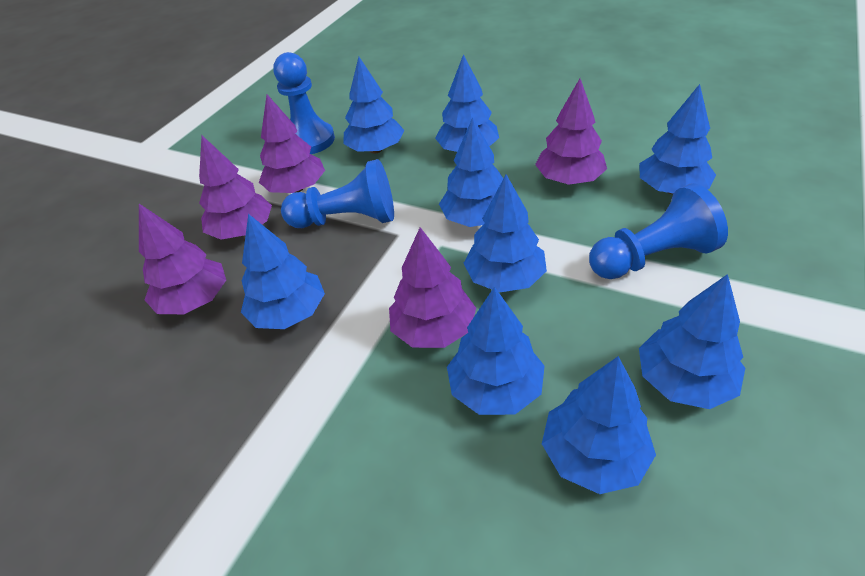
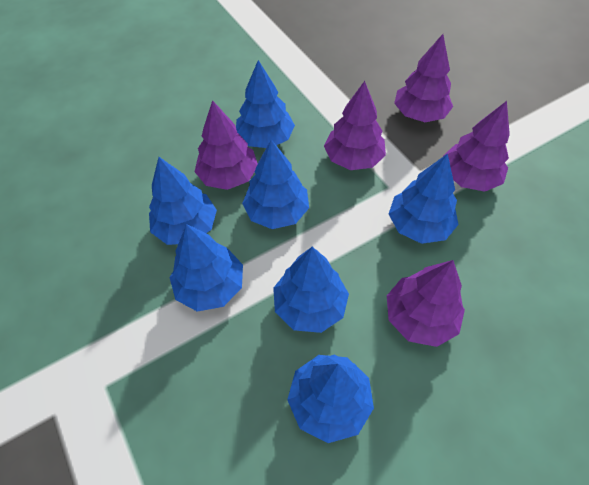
blue pawn: 3 -> 0
blue tree: 9 -> 7

